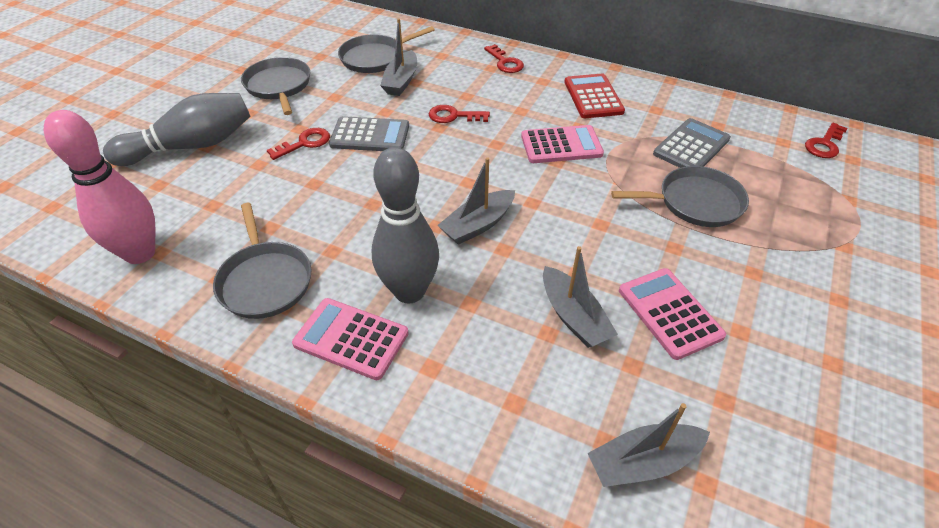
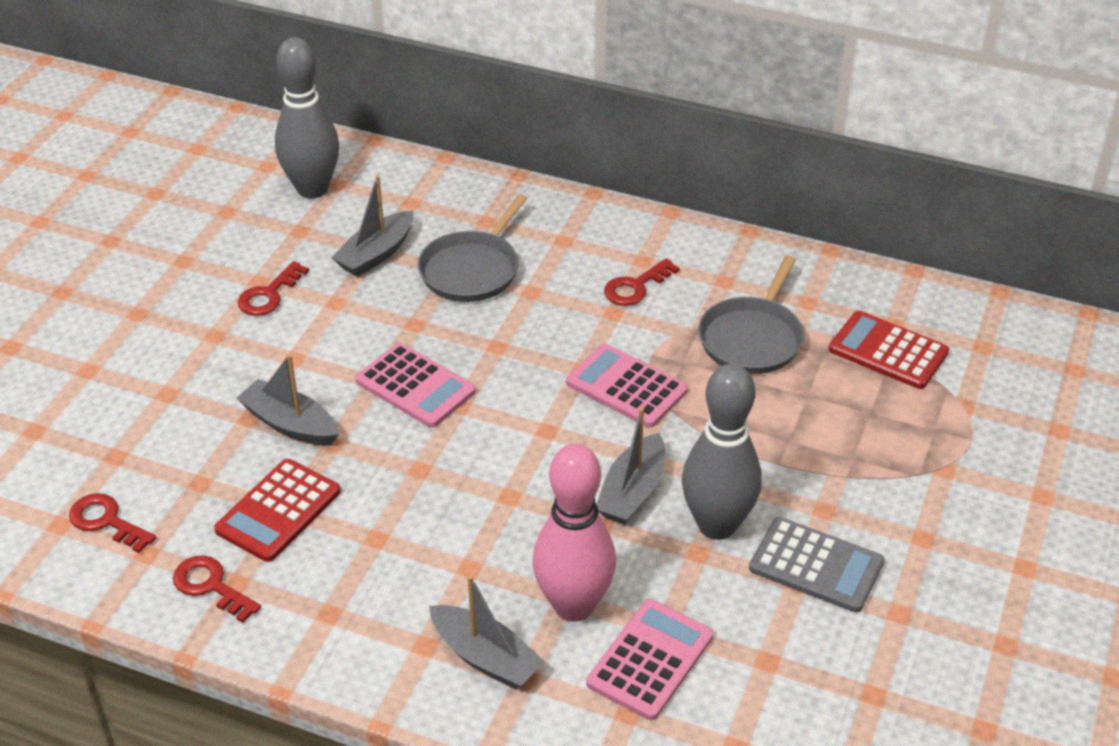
grey calculator: 2 -> 1
grey pan: 4 -> 2
red calculator: 1 -> 2

